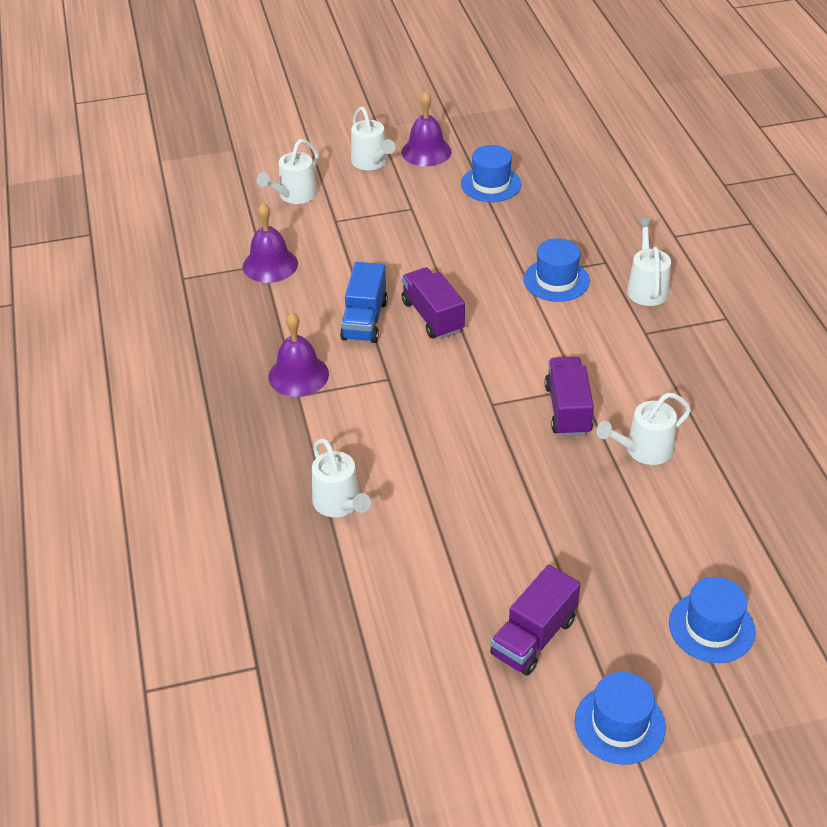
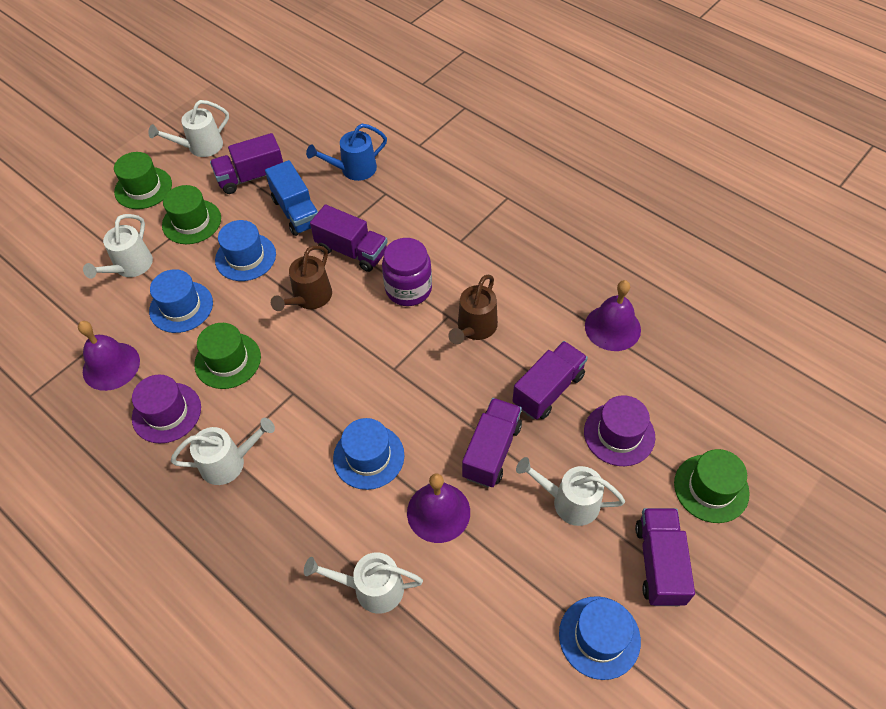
blue watering can: 0 -> 1
brown watering can: 0 -> 2
green hat: 0 -> 4
purple hat: 0 -> 2
purple jar: 0 -> 1
purple truck: 3 -> 5

